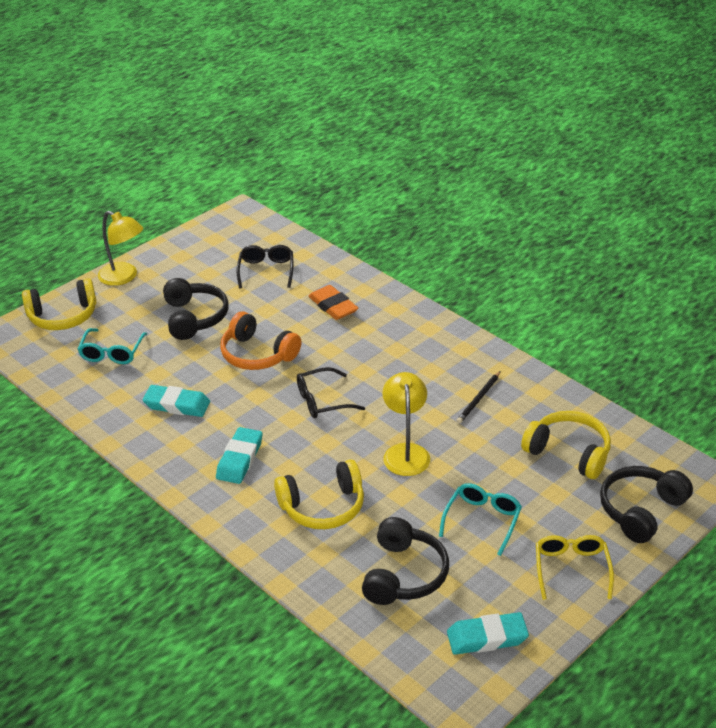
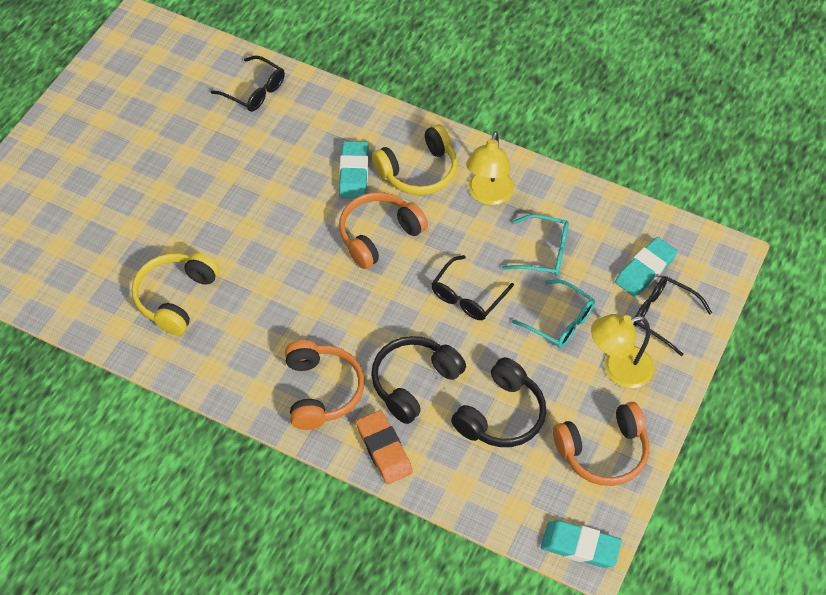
black glasses: 2 -> 3
black headphones: 3 -> 2
black pencil: 1 -> 0
orange headphones: 1 -> 3
yellow glasses: 1 -> 0
yellow headphones: 3 -> 2

